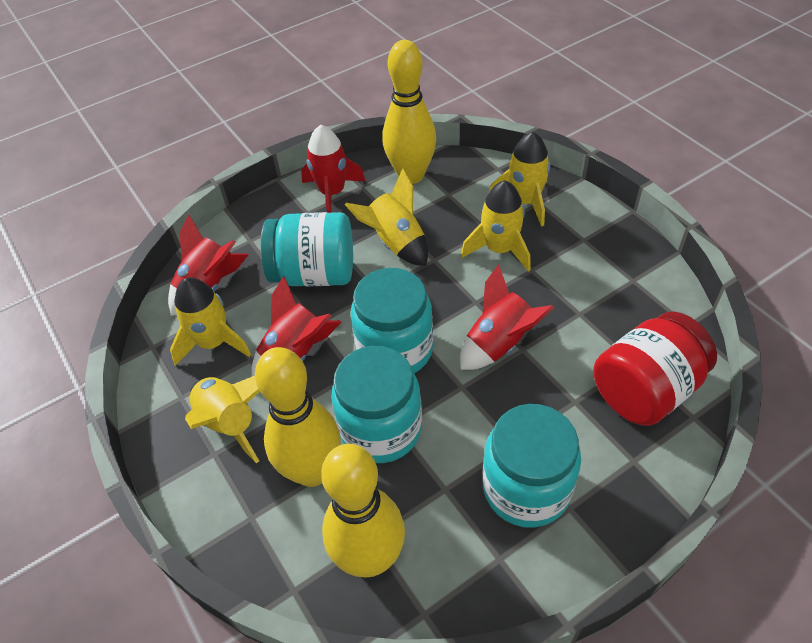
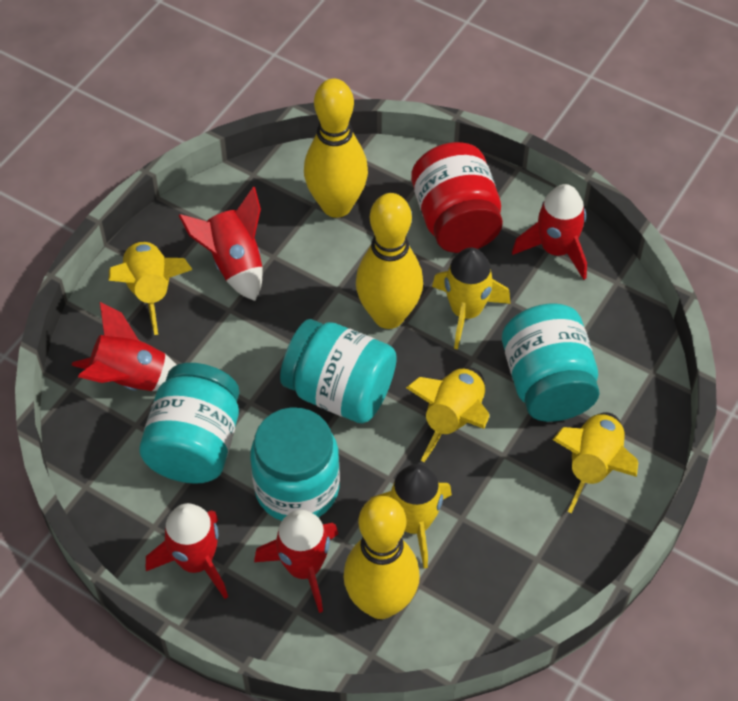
red rocket: 4 -> 5

